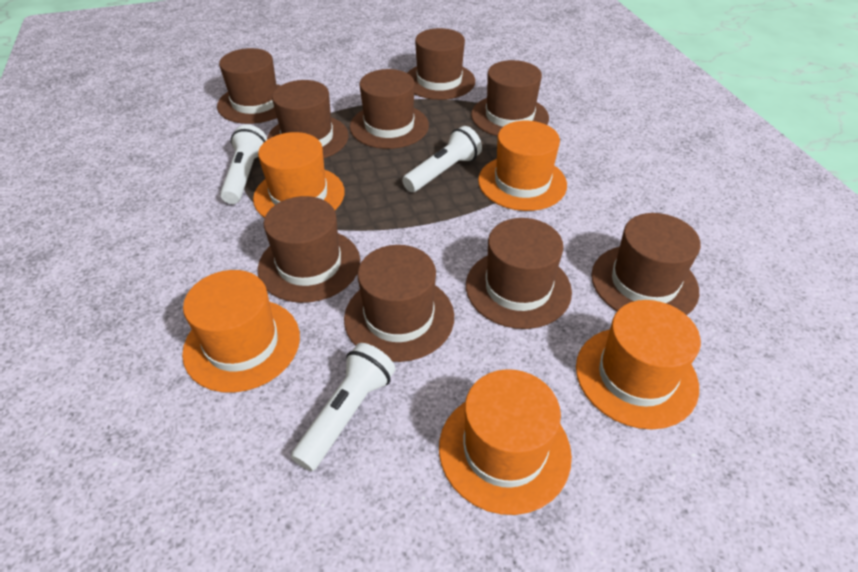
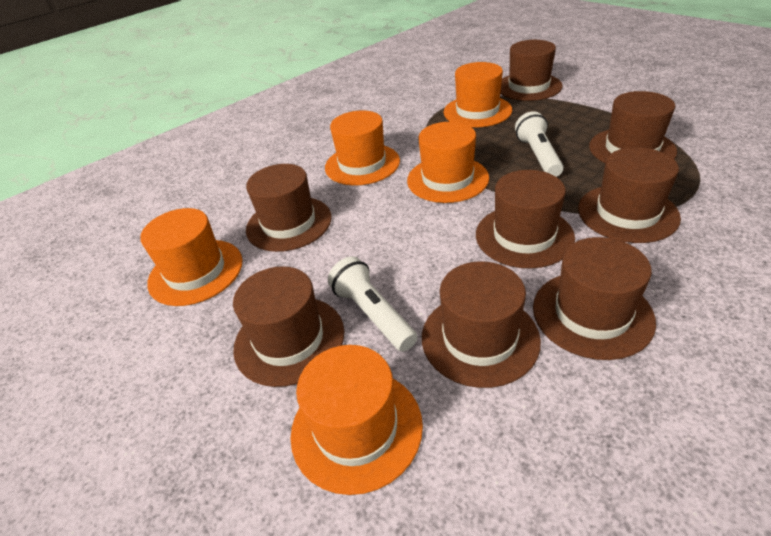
brown hat: 9 -> 8
white flashlight: 3 -> 2

